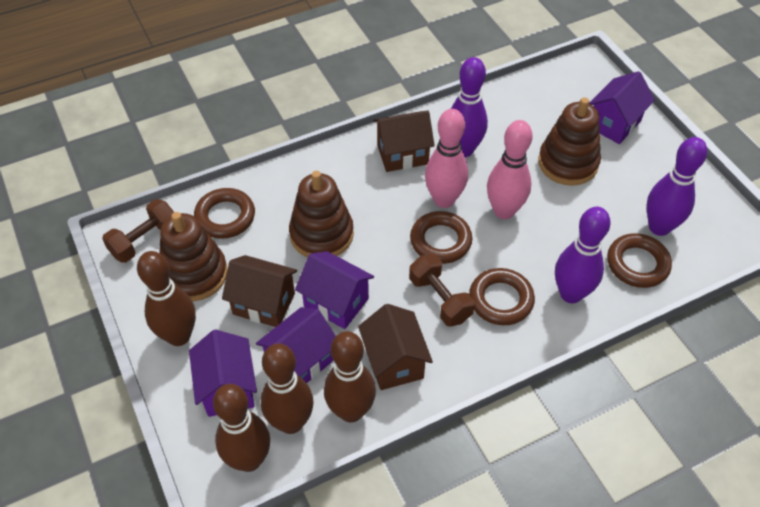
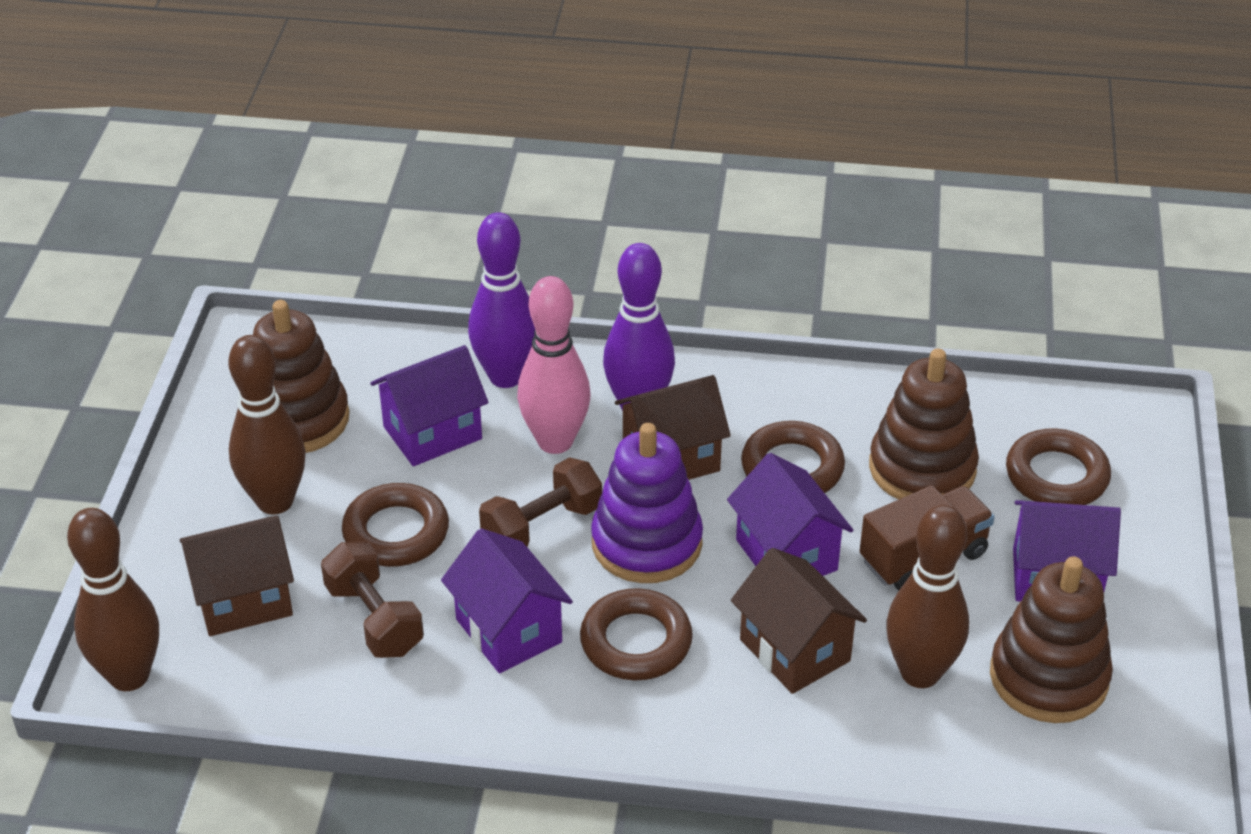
brown bowling pin: 4 -> 3
brown truck: 0 -> 1
pink bowling pin: 2 -> 1
purple bowling pin: 3 -> 2
purple stacking toy: 0 -> 1

